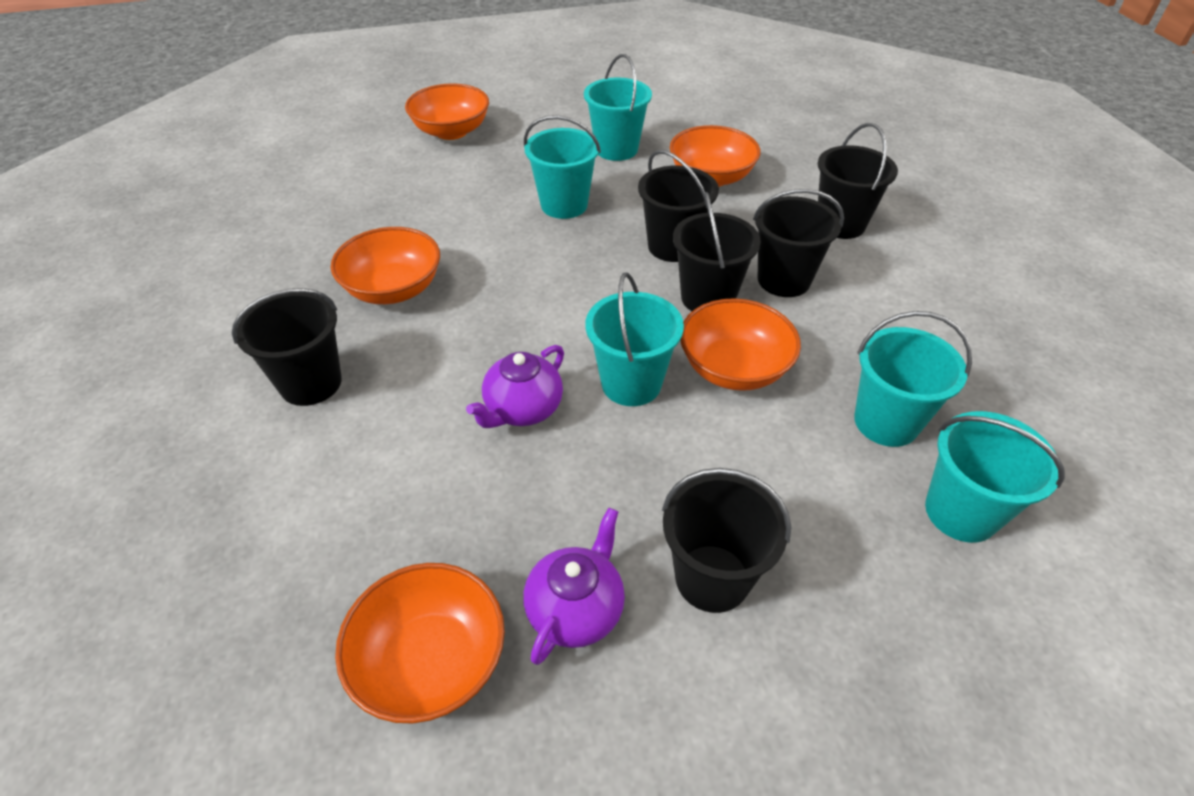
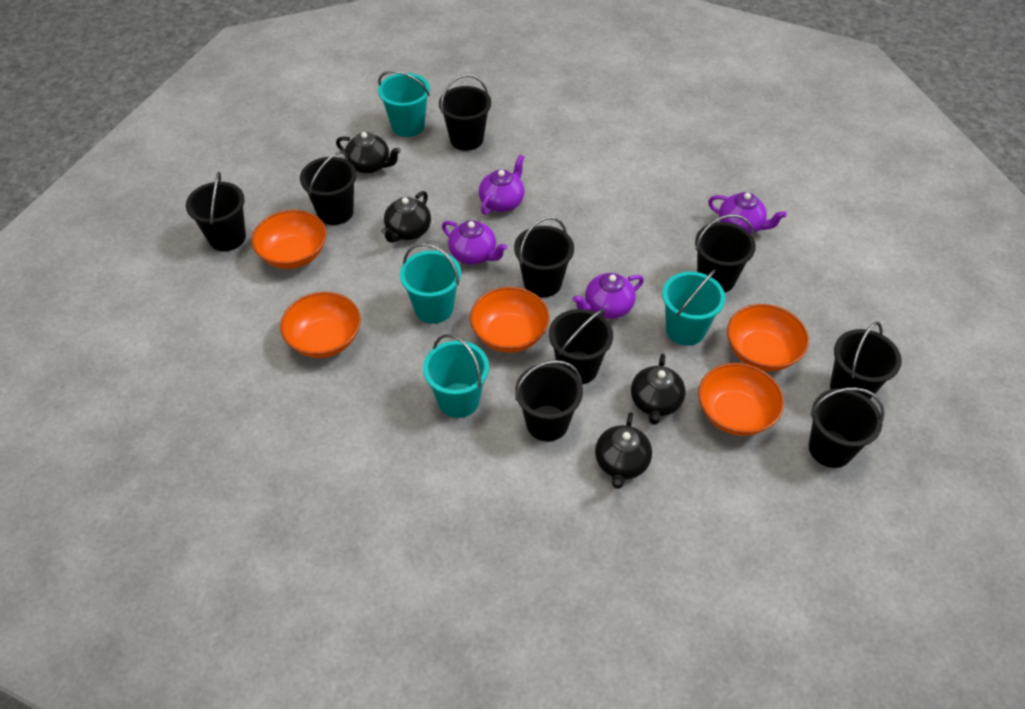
black bucket: 6 -> 9
black teapot: 0 -> 4
purple teapot: 2 -> 4
turquoise bucket: 5 -> 4

